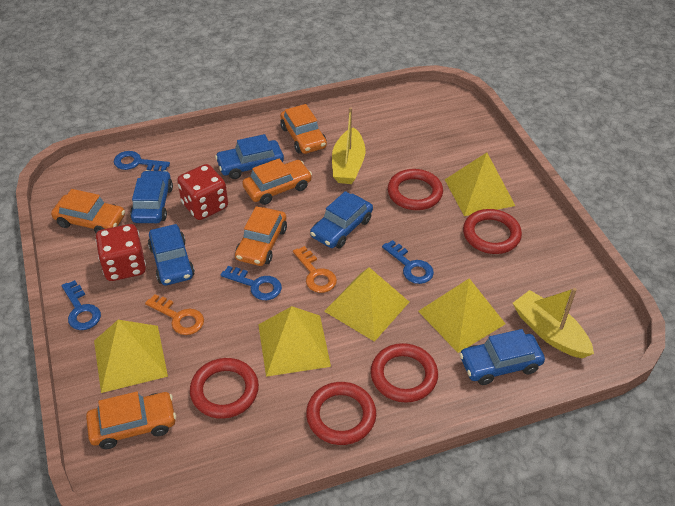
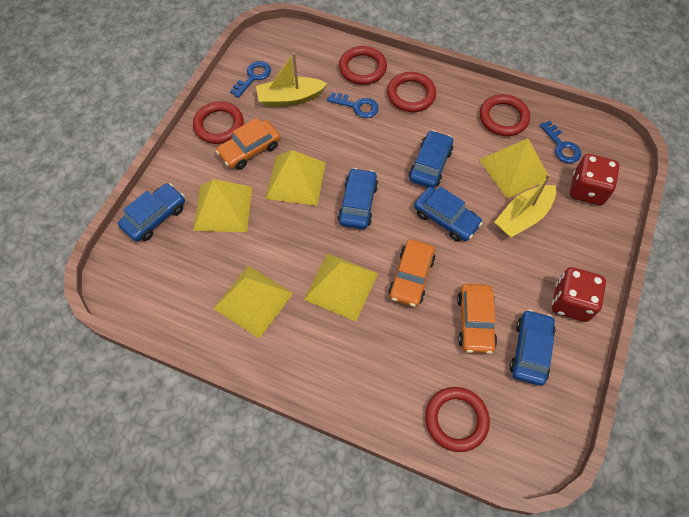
blue key: 4 -> 3
orange car: 5 -> 3
orange key: 2 -> 0

